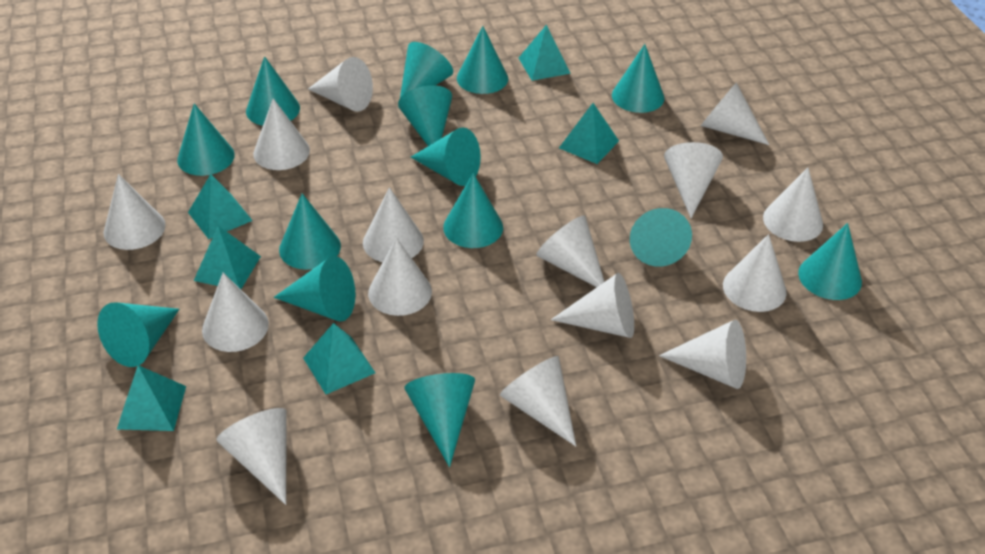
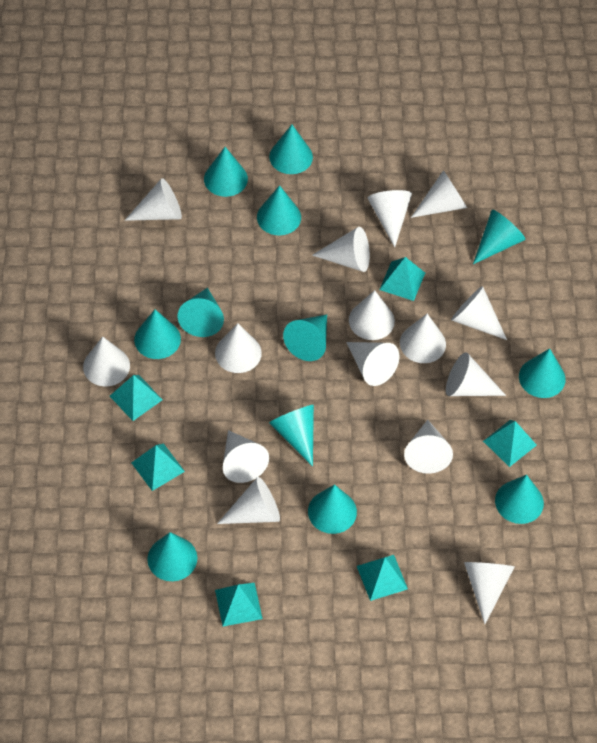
turquoise cone: 14 -> 12

